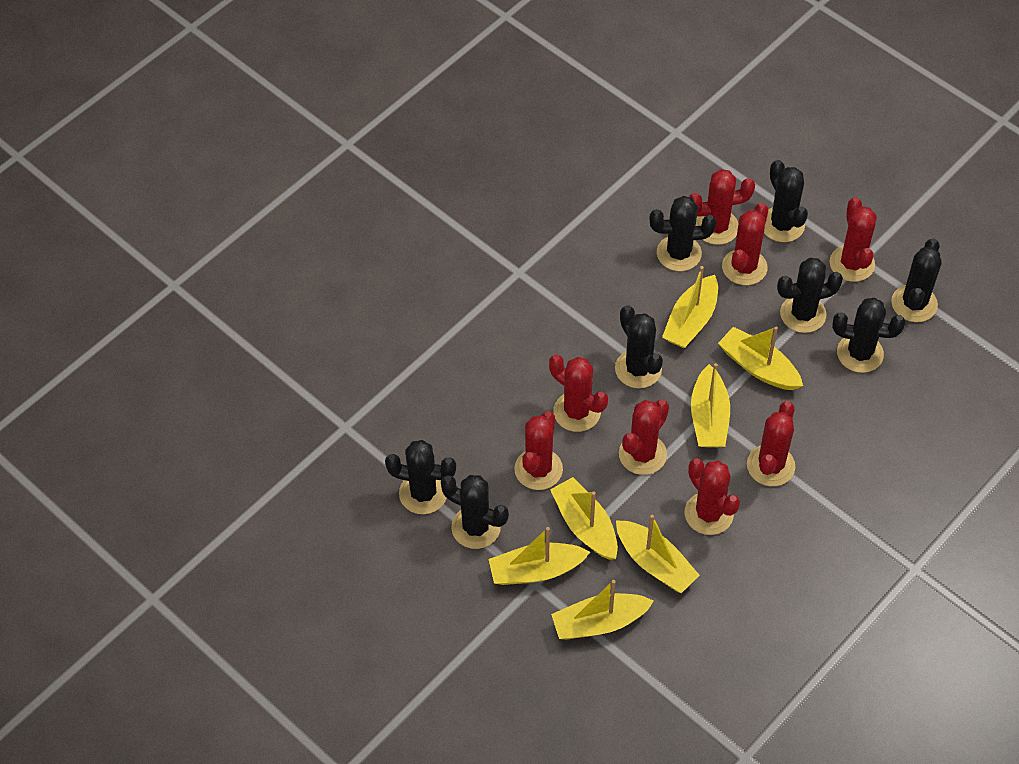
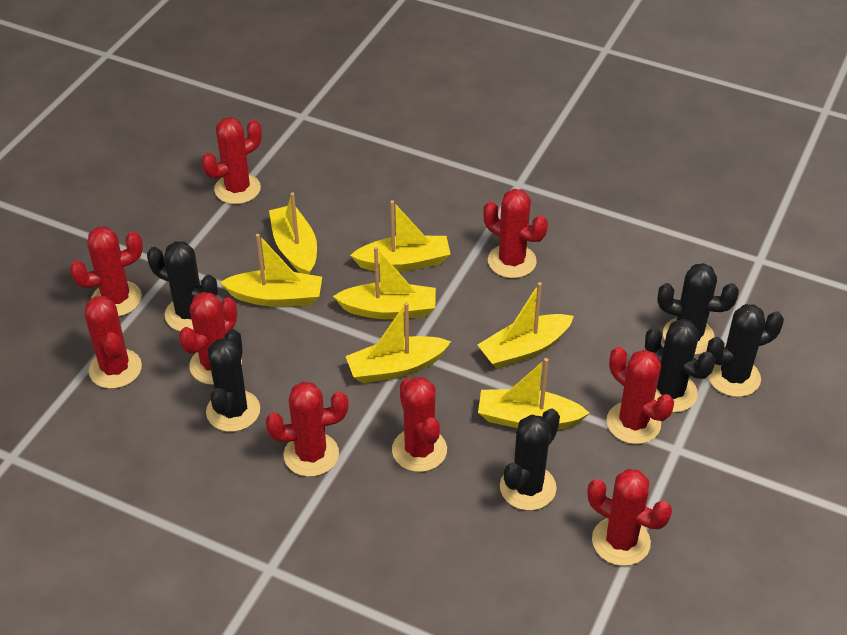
black cactus: 8 -> 6
red cactus: 8 -> 9

